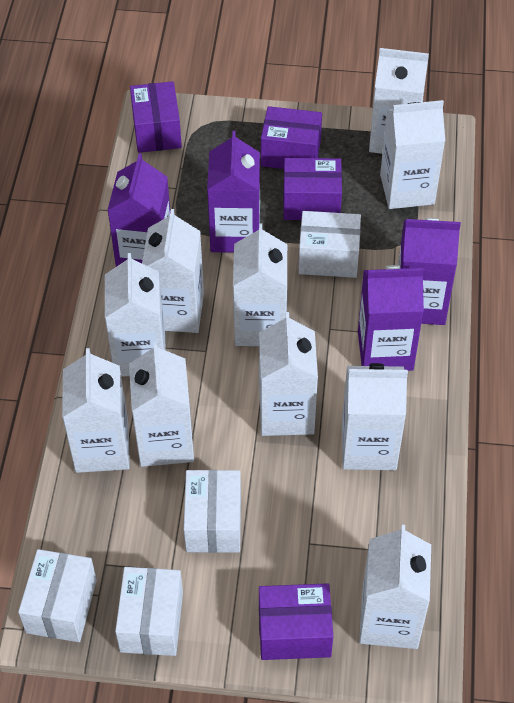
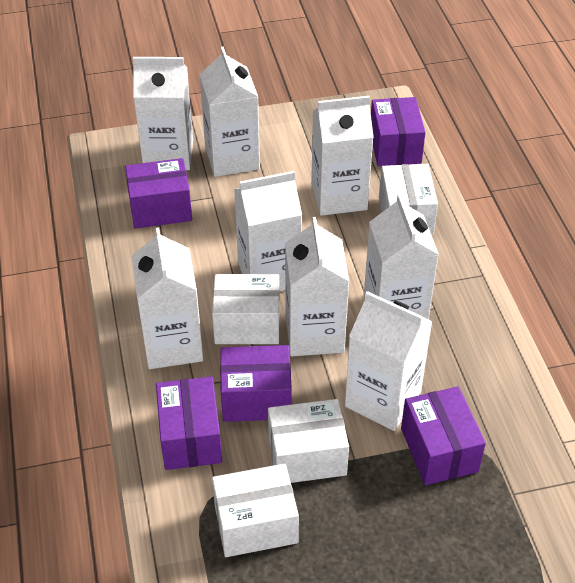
purple box: 4 -> 5
purple carton: 4 -> 0
white carton: 10 -> 8

